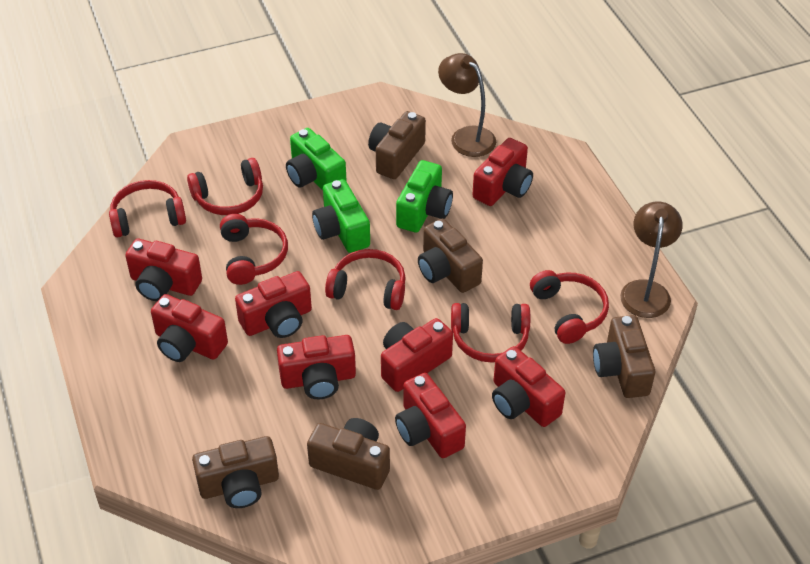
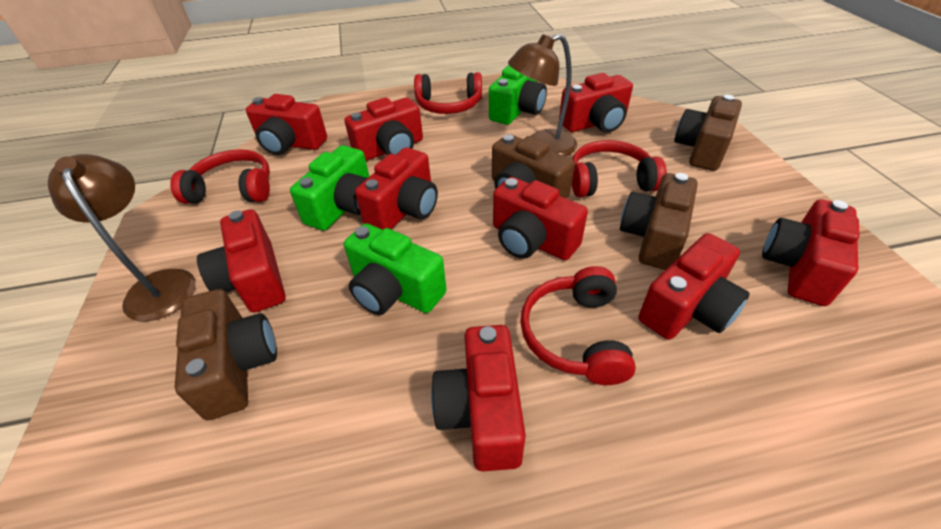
brown camera: 5 -> 4
red camera: 8 -> 9
red headphones: 6 -> 4

